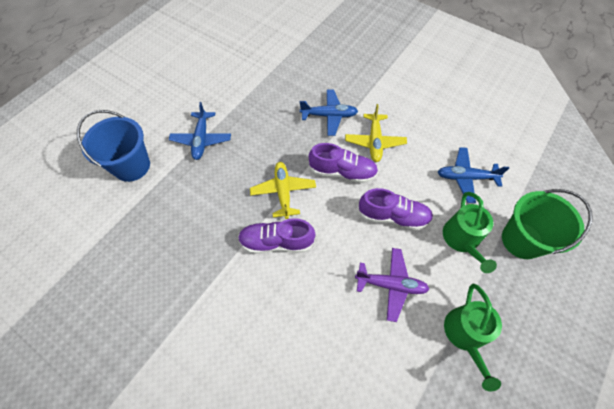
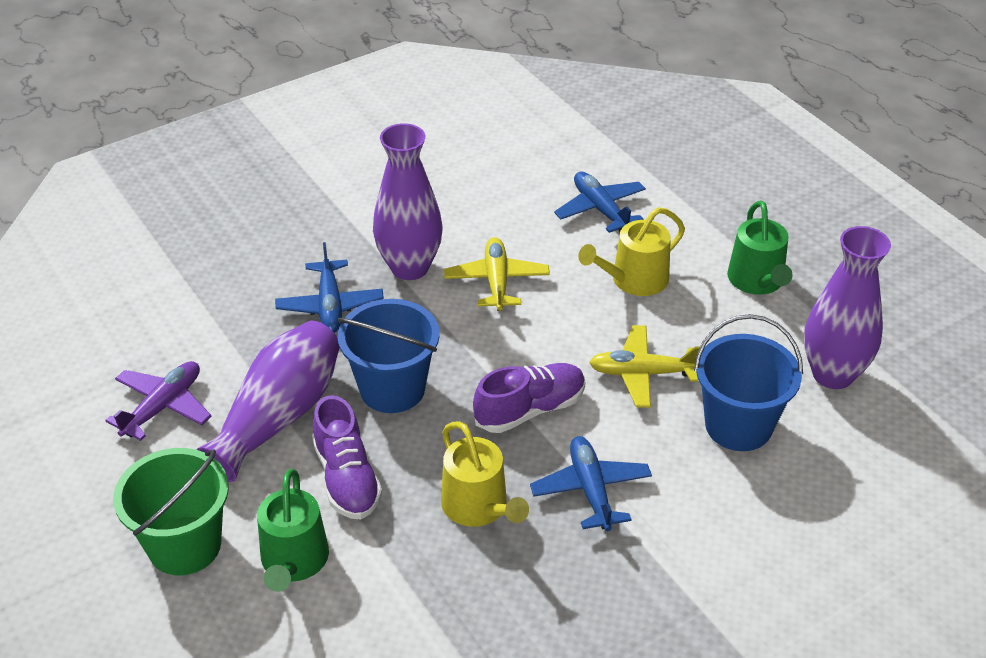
blue bucket: 1 -> 2
purple shoe: 3 -> 2
purple vase: 0 -> 3
yellow watering can: 0 -> 2

